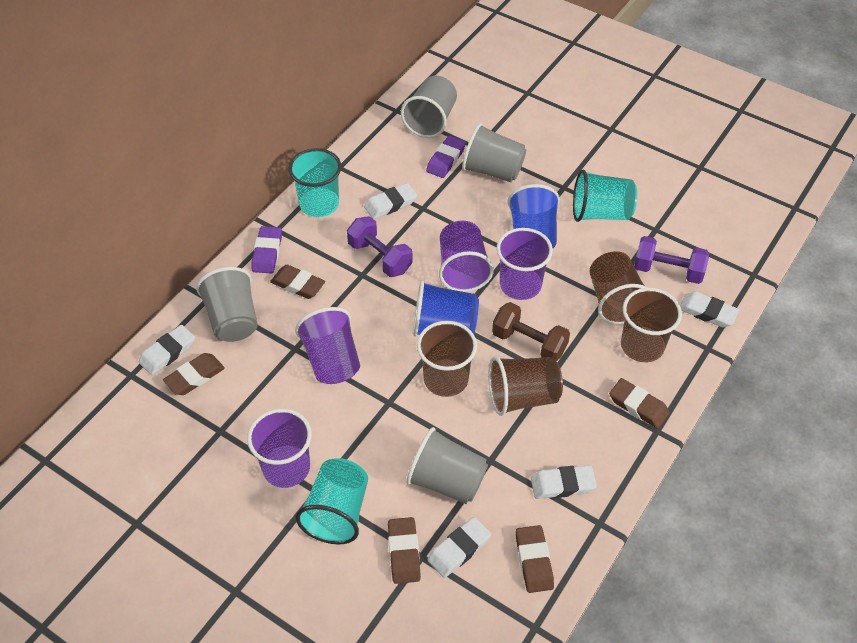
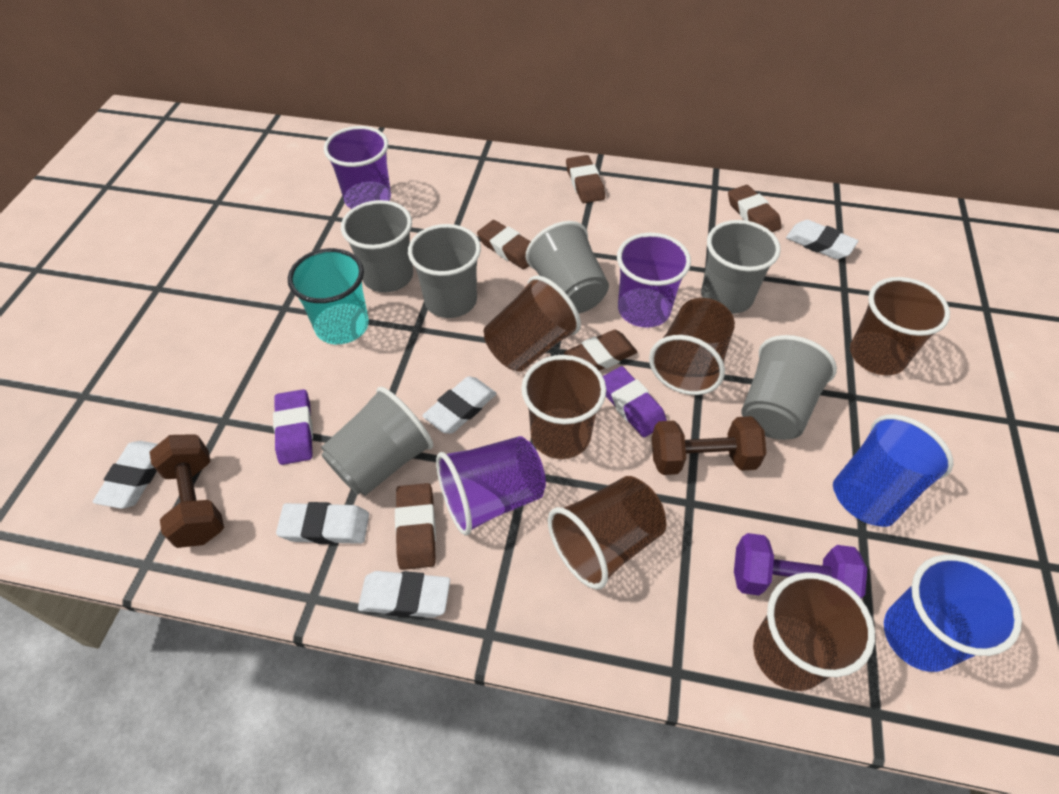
brown cup: 4 -> 6
brown dumbbell: 1 -> 2
grey cup: 4 -> 6
purple cup: 4 -> 3
purple dumbbell: 2 -> 1
turquoise cup: 3 -> 1

